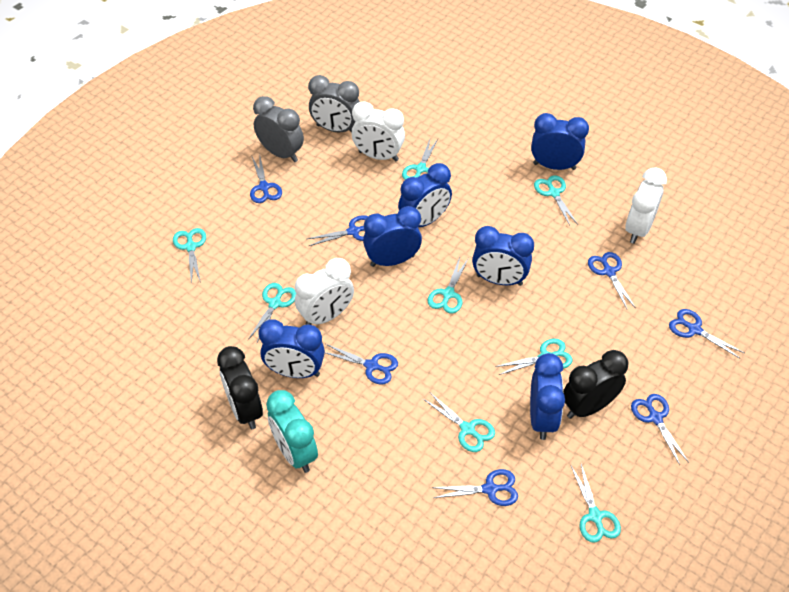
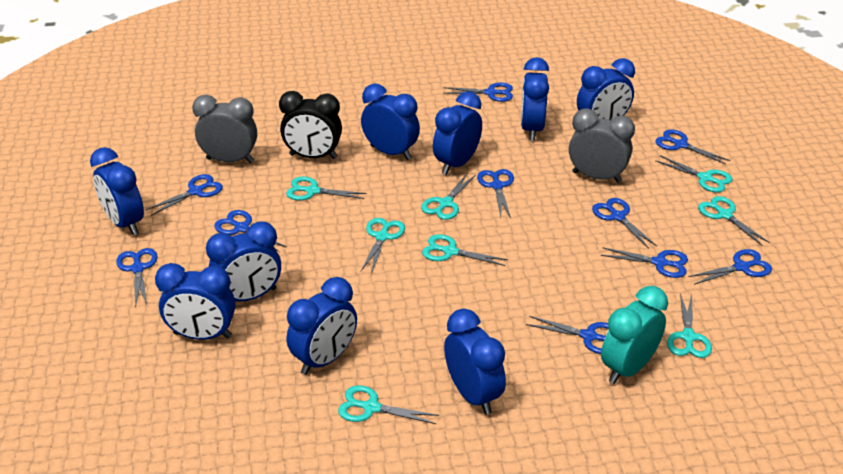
black clock: 2 -> 1
blue clock: 6 -> 9
blue scissors: 7 -> 10
white clock: 3 -> 0

